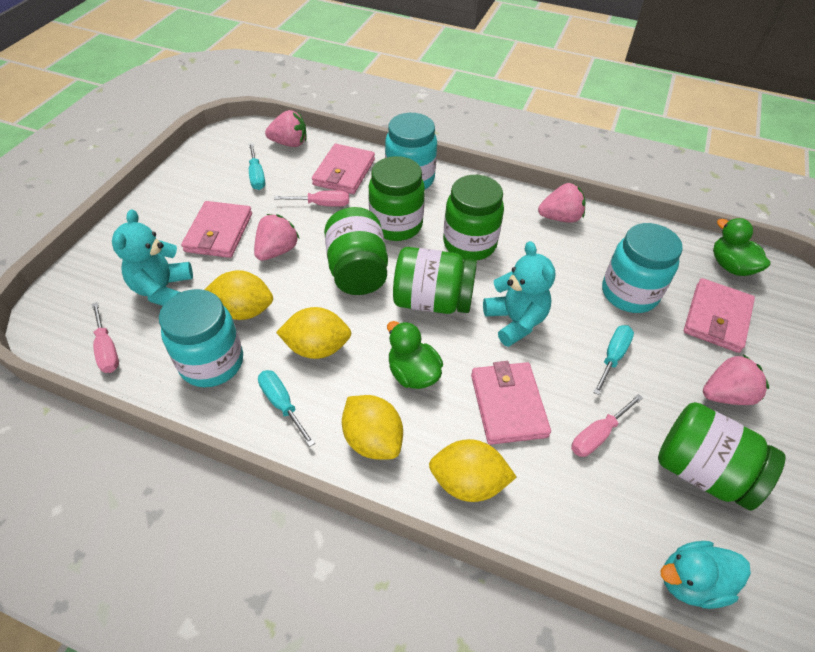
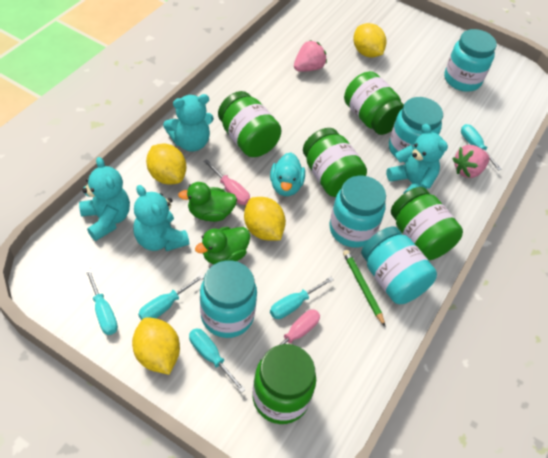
green pencil: 0 -> 1
pink screwdriver: 3 -> 2
pink strawberry: 4 -> 2
pink wallet: 4 -> 0
turquoise jar: 3 -> 5
turquoise screwdriver: 3 -> 5
turquoise teddy bear: 2 -> 4

